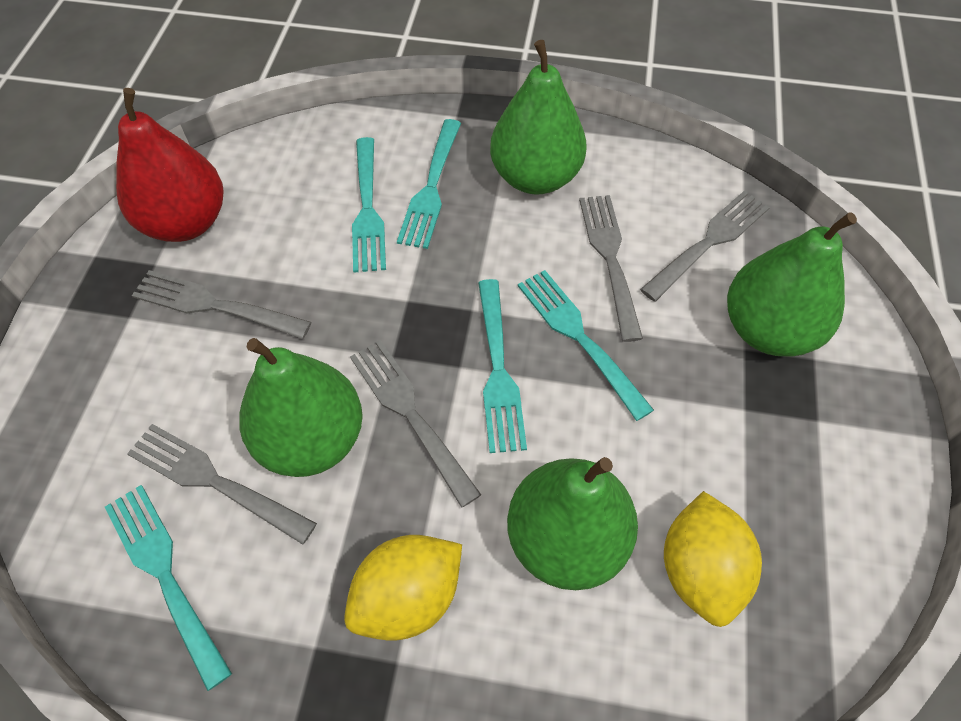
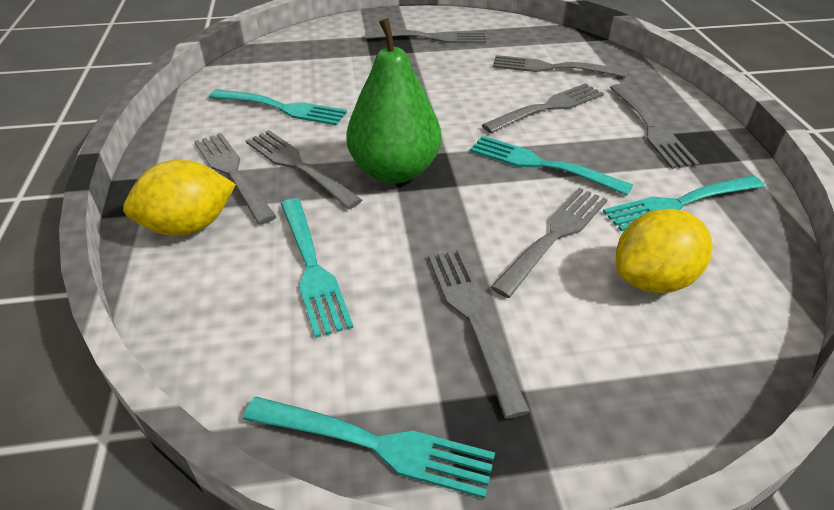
green pear: 4 -> 1
grey fork: 5 -> 8
red pear: 1 -> 0

